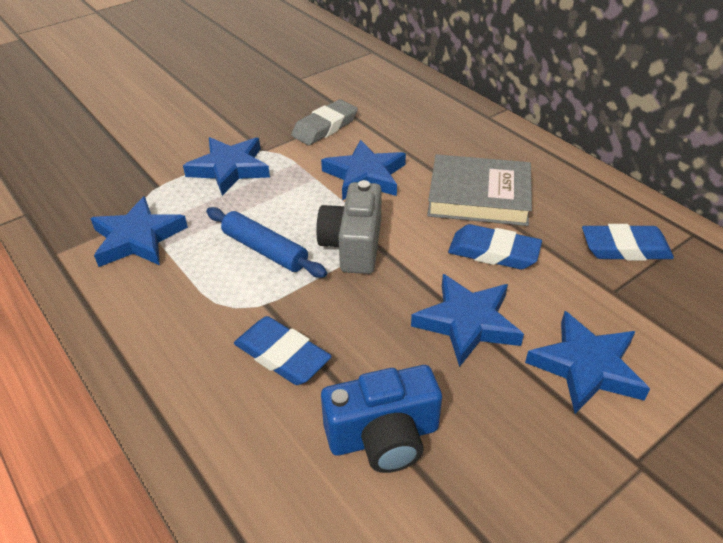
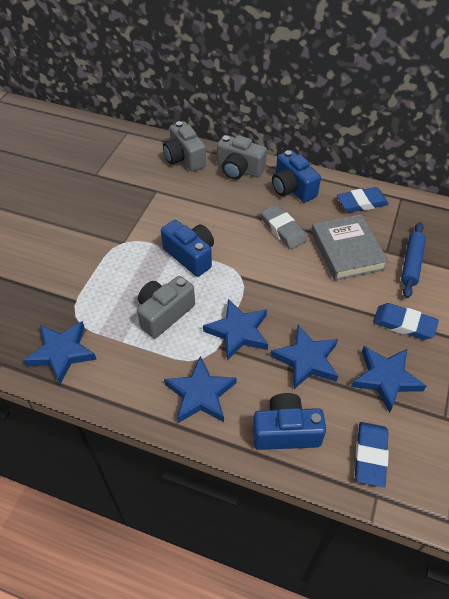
blue camera: 1 -> 3
grey camera: 1 -> 3

